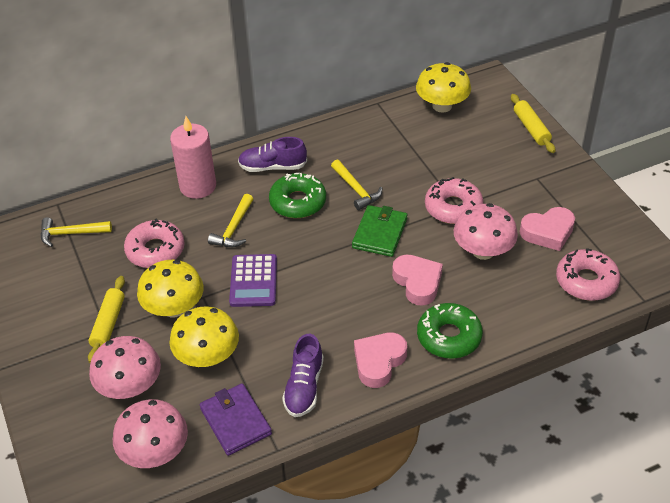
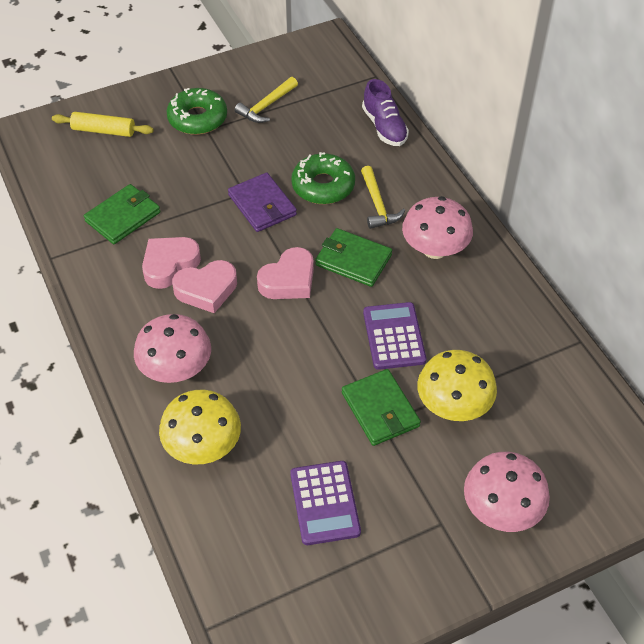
green wallet: 1 -> 3
pink candle: 1 -> 0
pink donut: 3 -> 0
purple calculator: 1 -> 2
purple shoe: 2 -> 1
yellow hammer: 3 -> 2
yellow mushroom: 3 -> 2
yellow rolling pin: 2 -> 1

